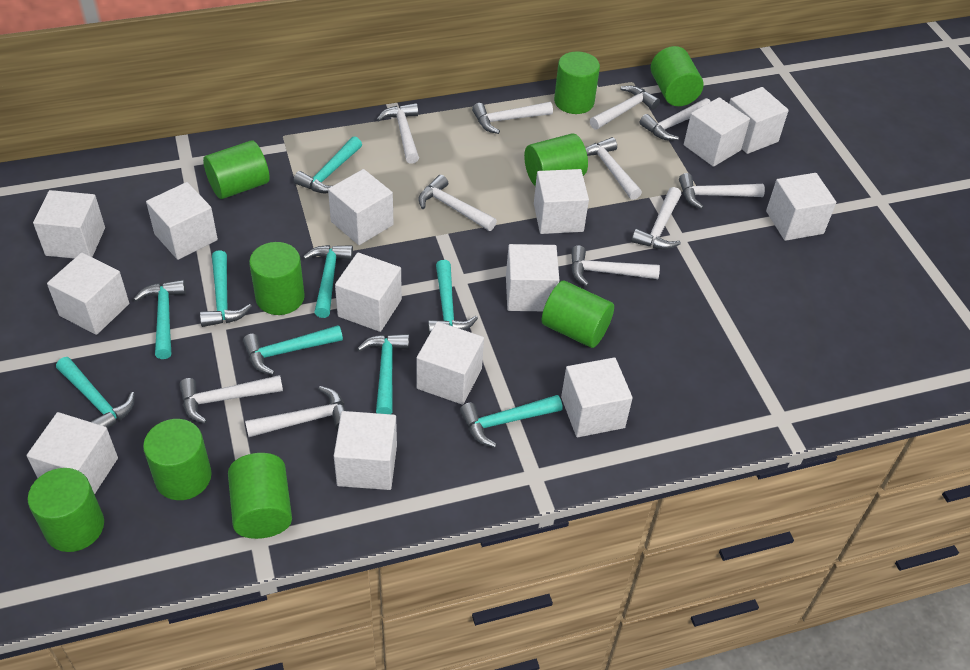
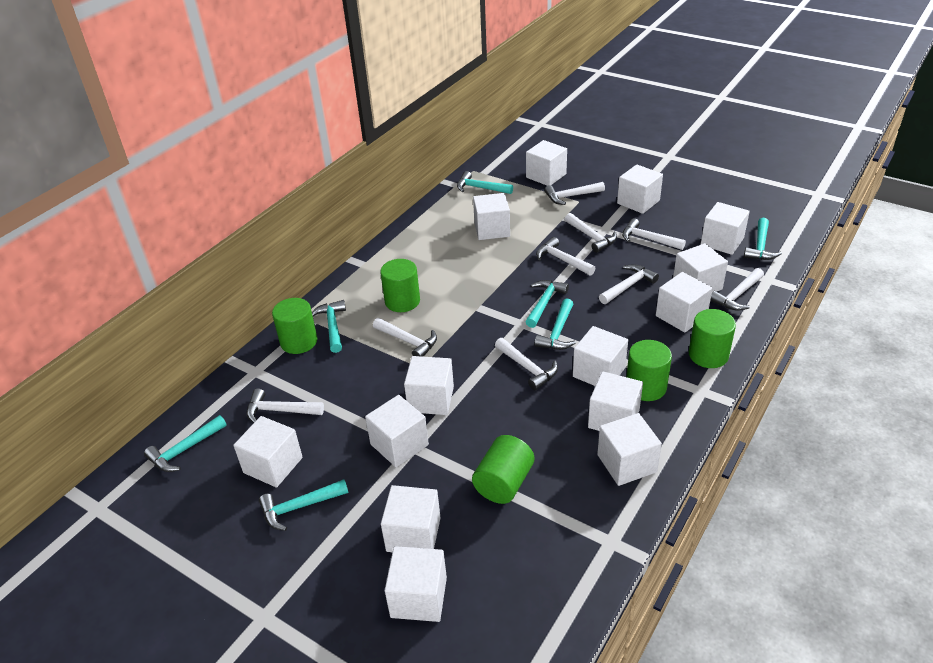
green cylinder: 9 -> 5
turquoise hammer: 9 -> 7
white hammer: 11 -> 9

